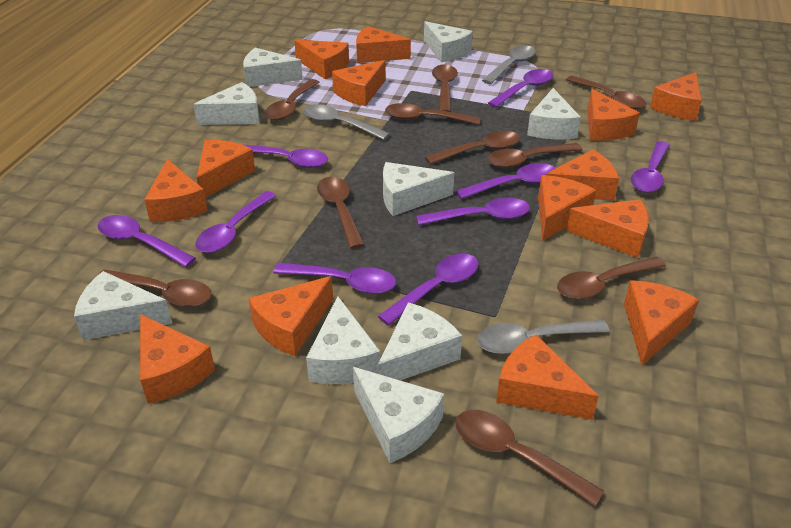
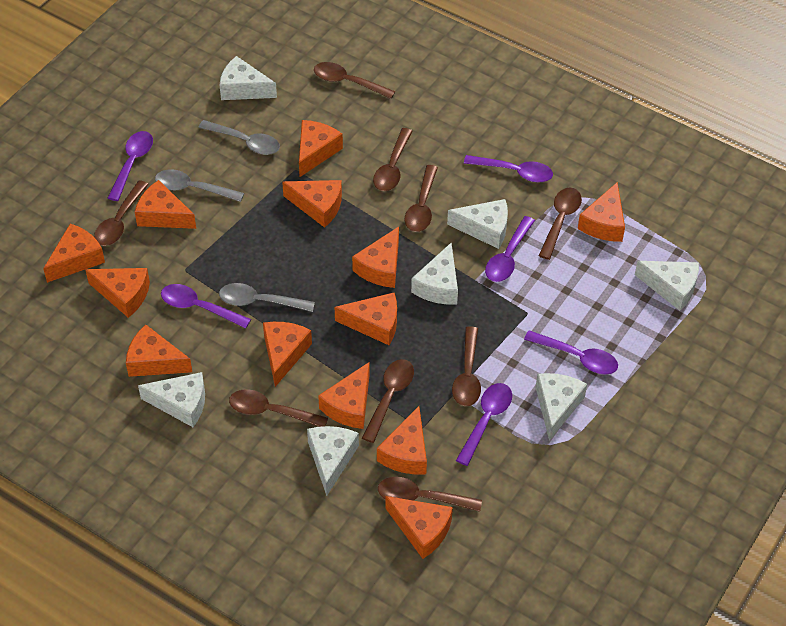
brown spoon: 10 -> 9
orange cheese: 14 -> 13
purple spoon: 9 -> 6
white cheese: 9 -> 7

